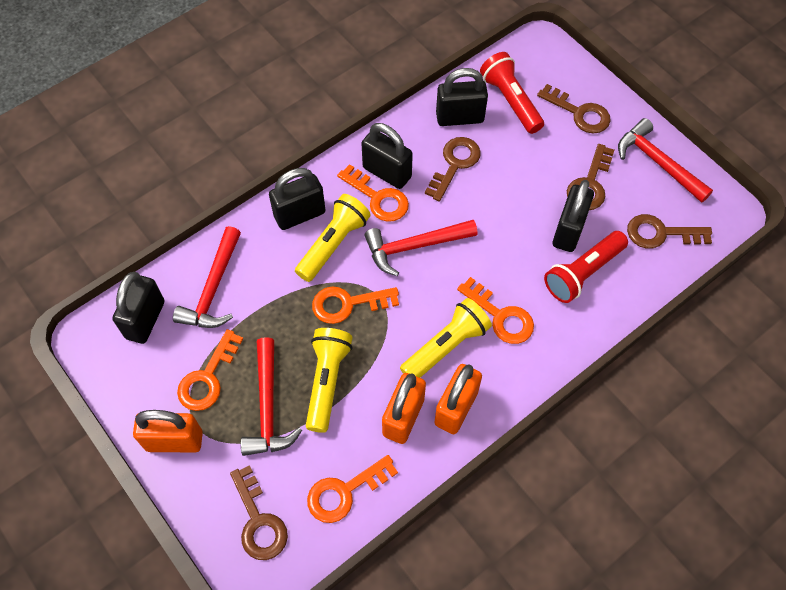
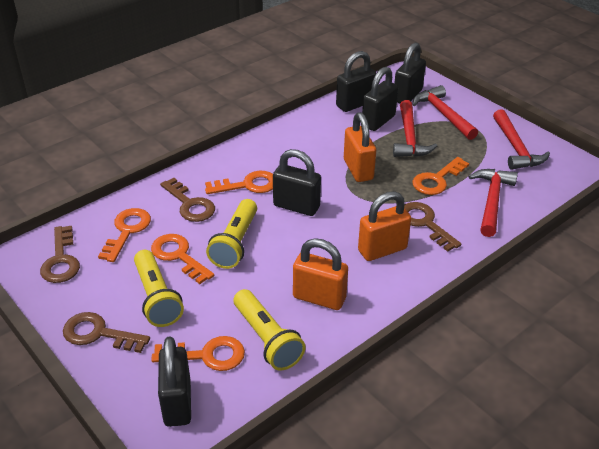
brown key: 5 -> 4
red flashlight: 2 -> 0

